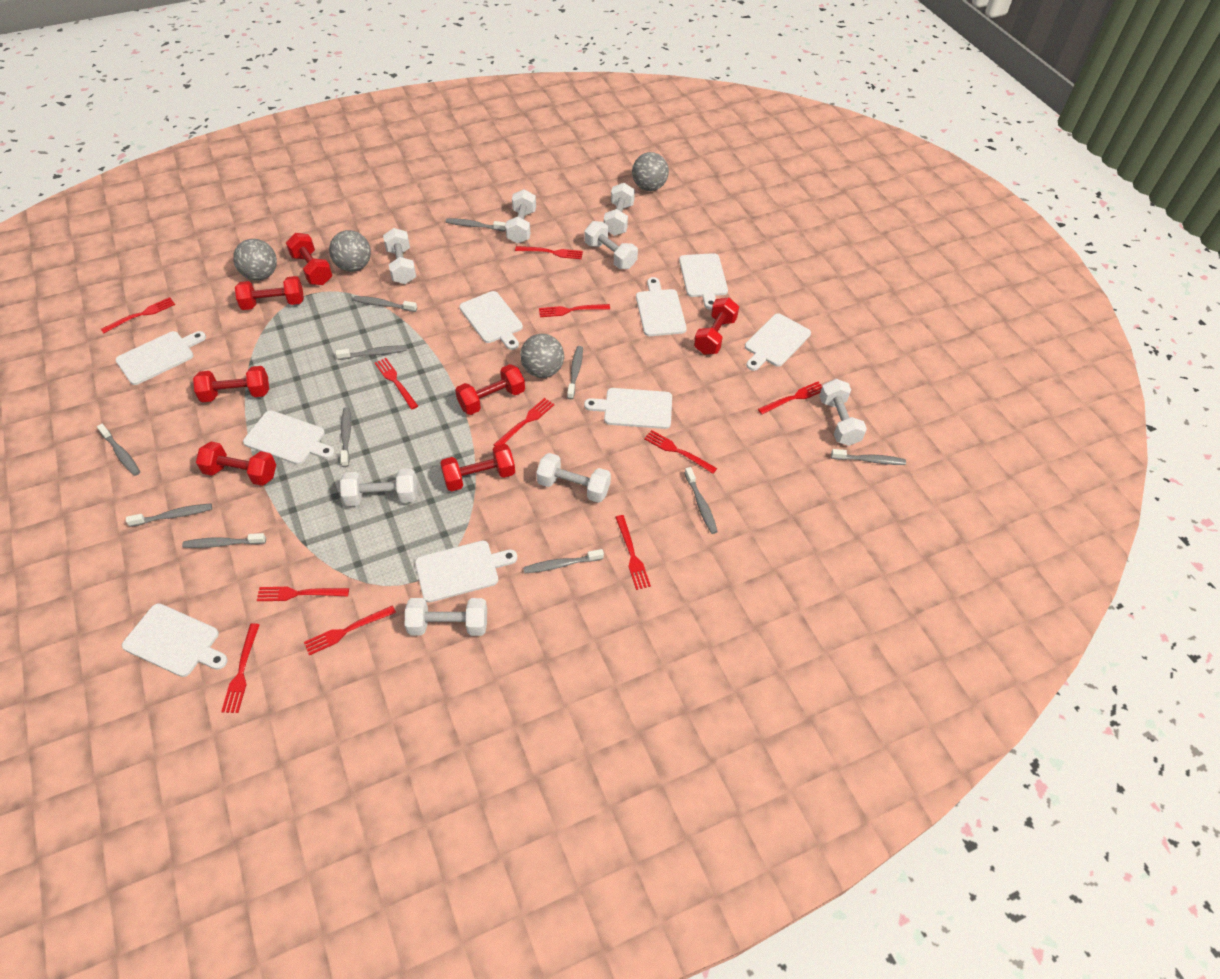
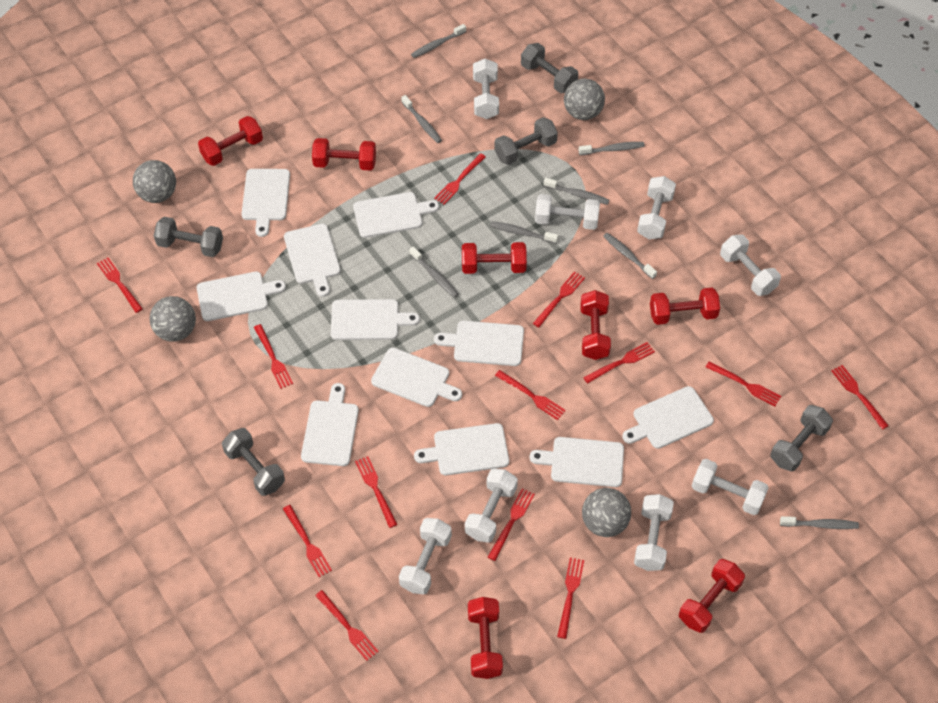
grey dumbbell: 0 -> 5
grey toothbrush: 11 -> 8
red fork: 11 -> 13
white cutting board: 9 -> 11

